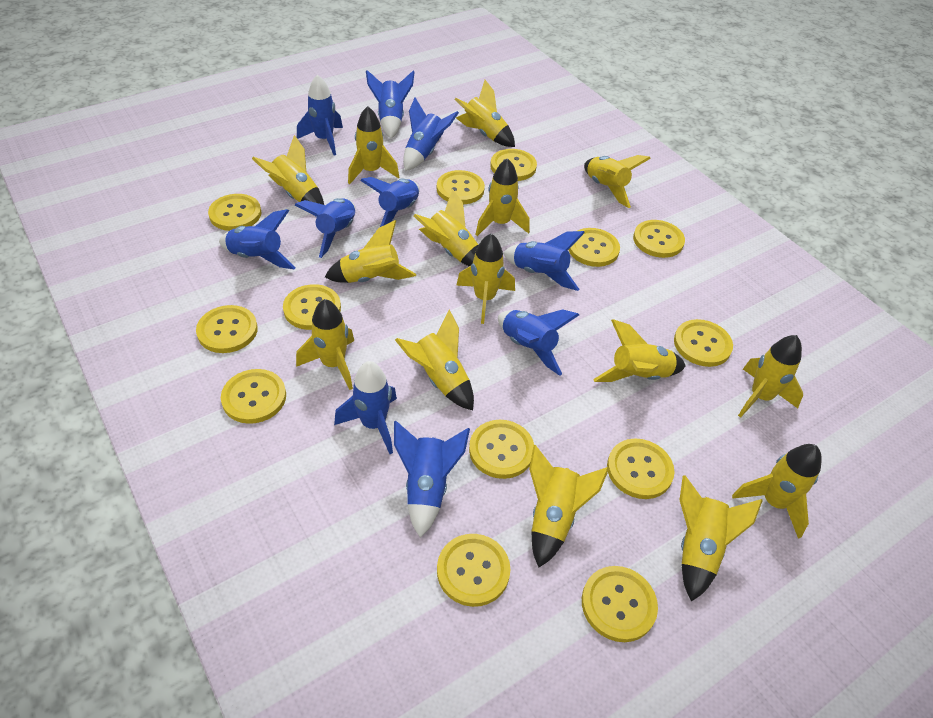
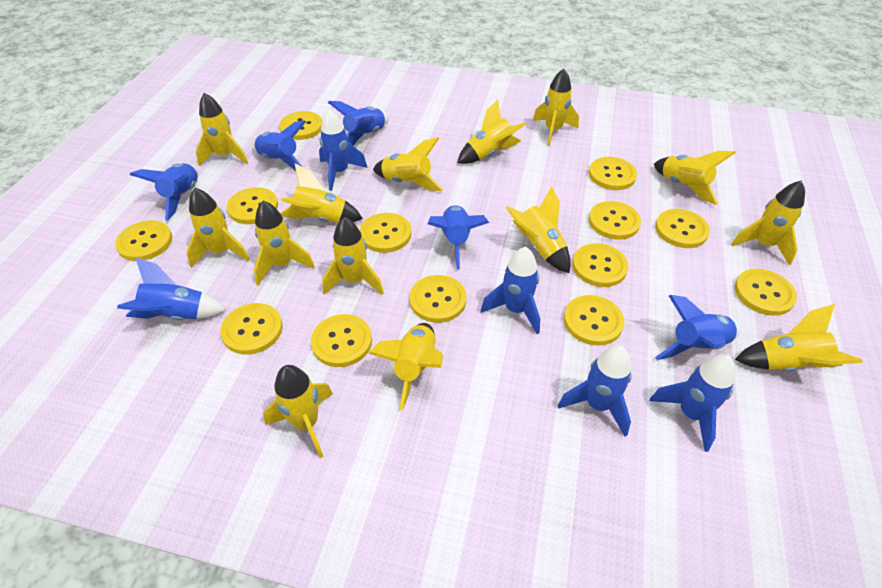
yellow rocket: 15 -> 14

